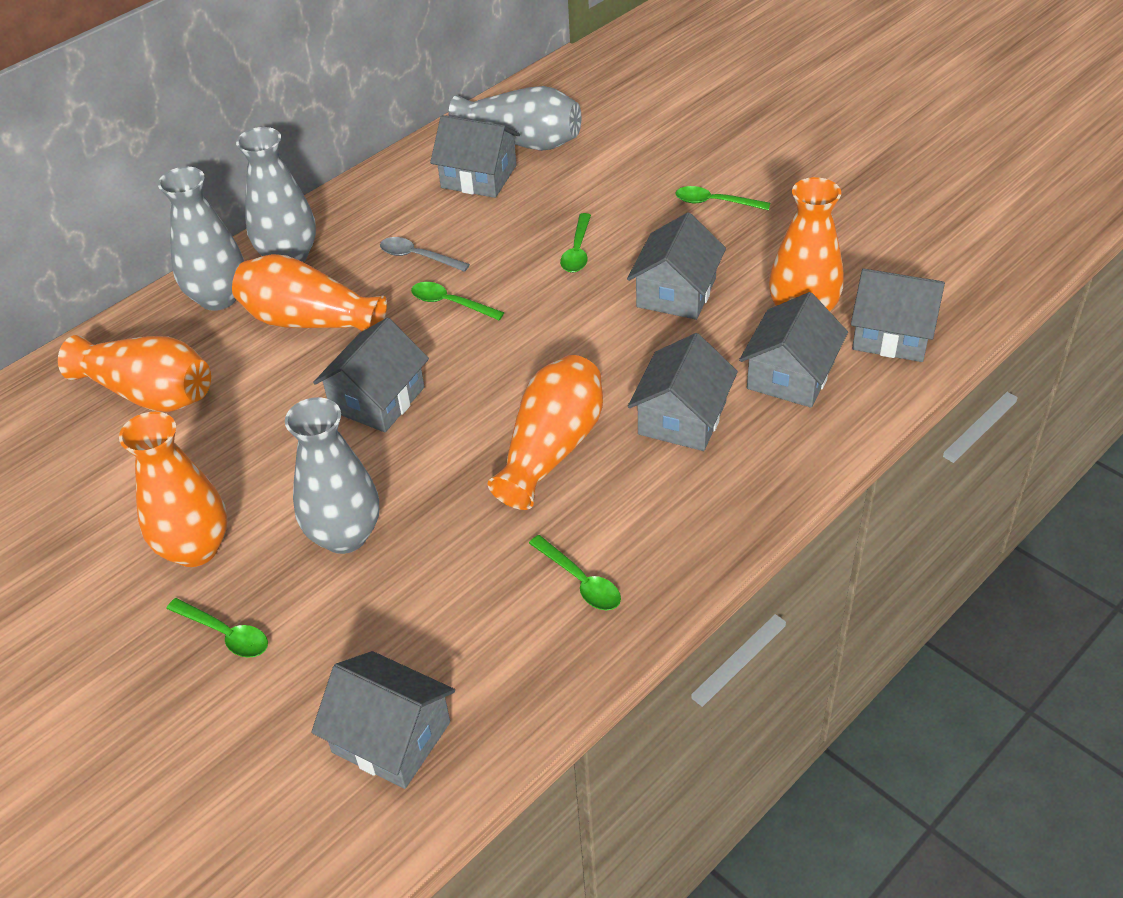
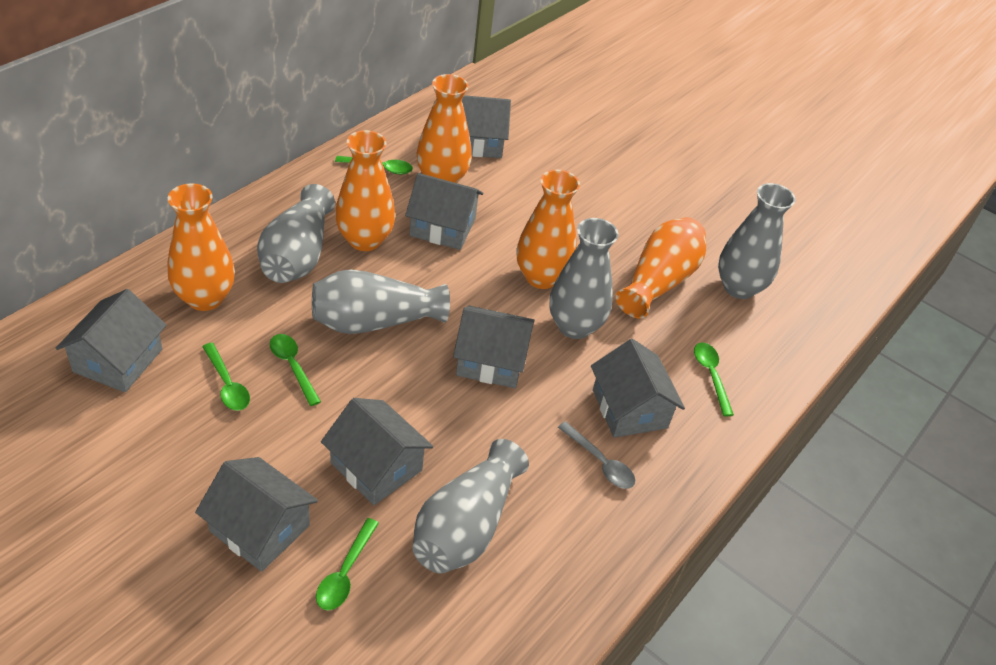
grey vase: 4 -> 5

